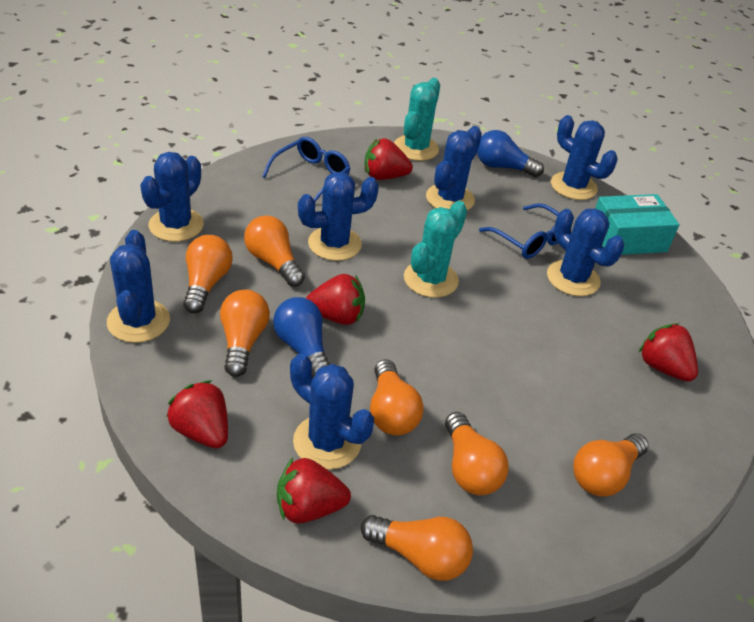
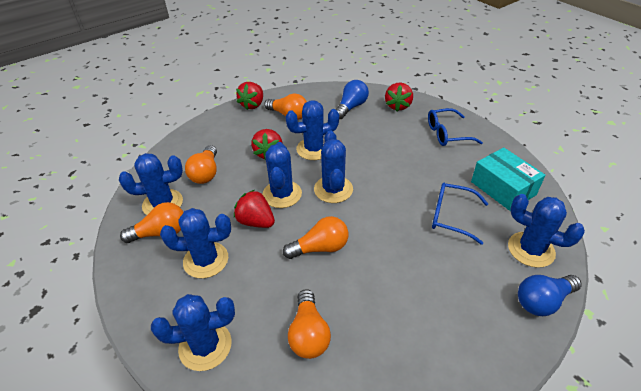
orange light bulb: 7 -> 5
red strawberry: 5 -> 4
turquoise cactus: 2 -> 0

